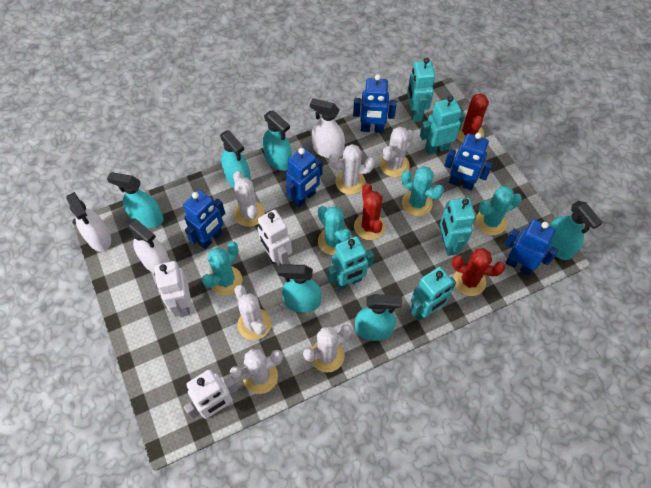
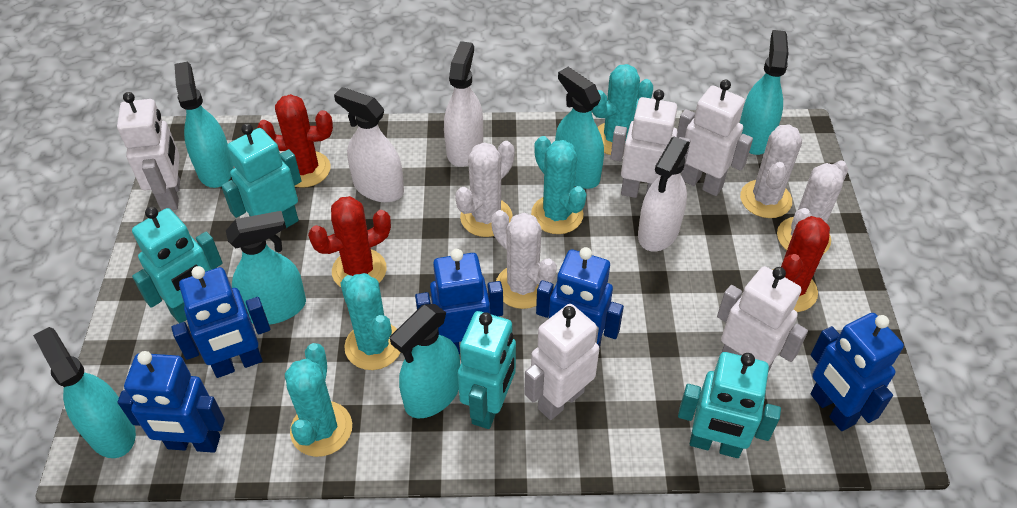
turquoise robot: 5 -> 4
white cactus: 6 -> 4
white robot: 3 -> 5

